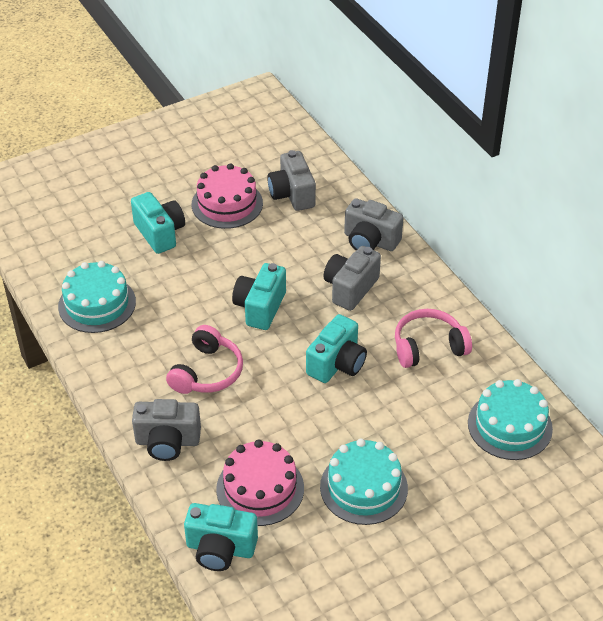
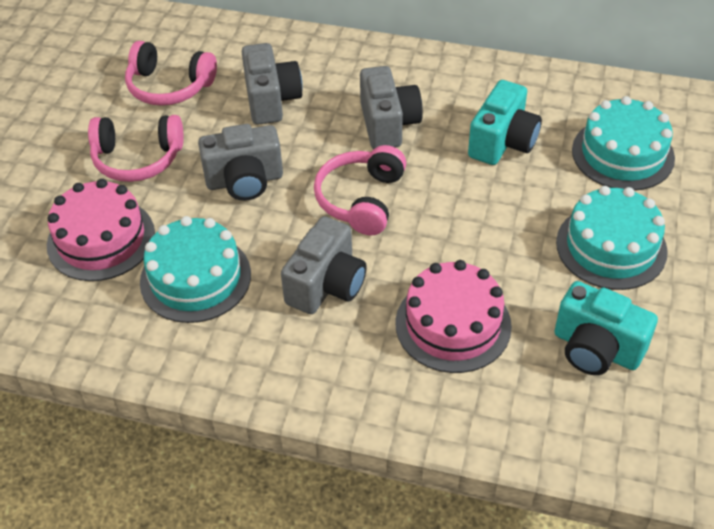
pink headphones: 2 -> 3
turquoise camera: 4 -> 2

